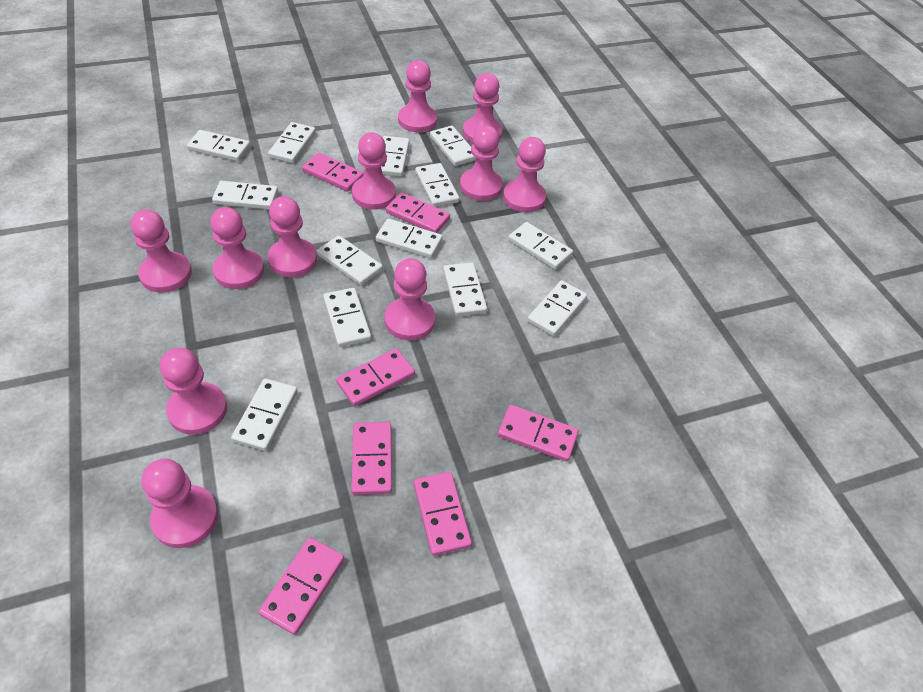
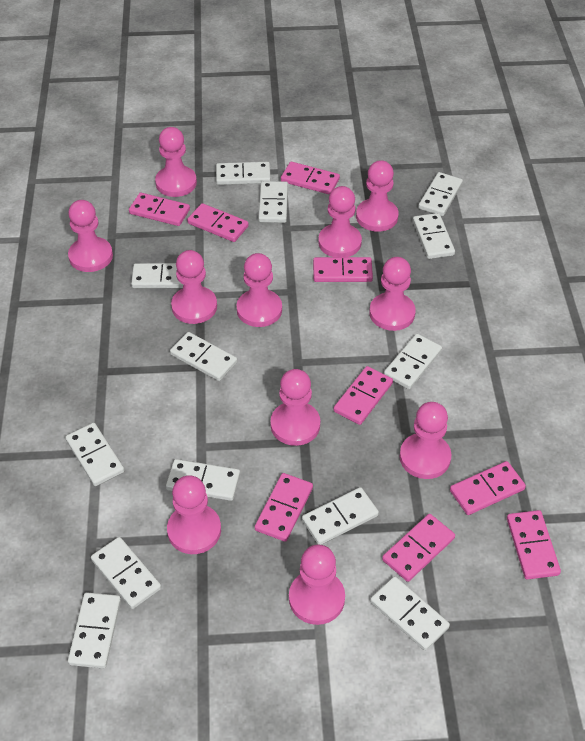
pink domino: 7 -> 9

